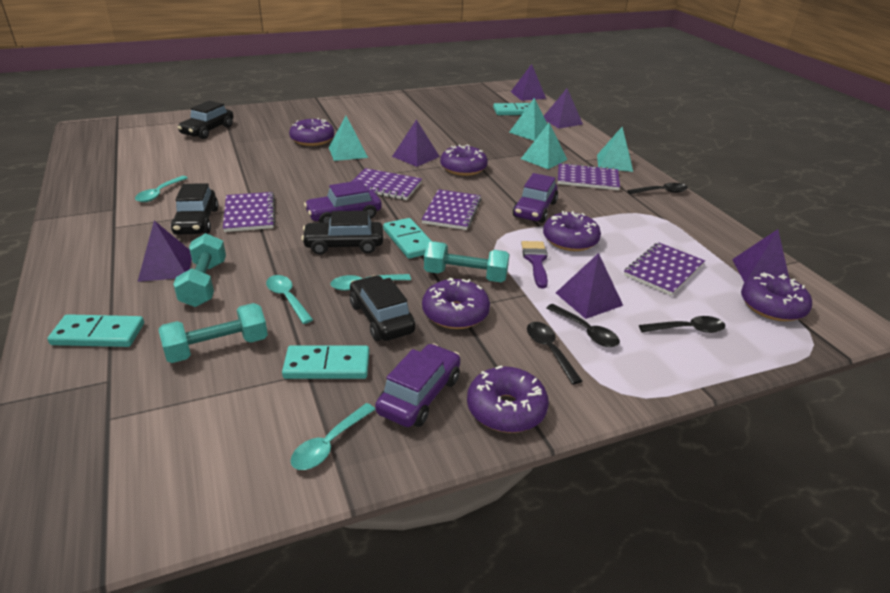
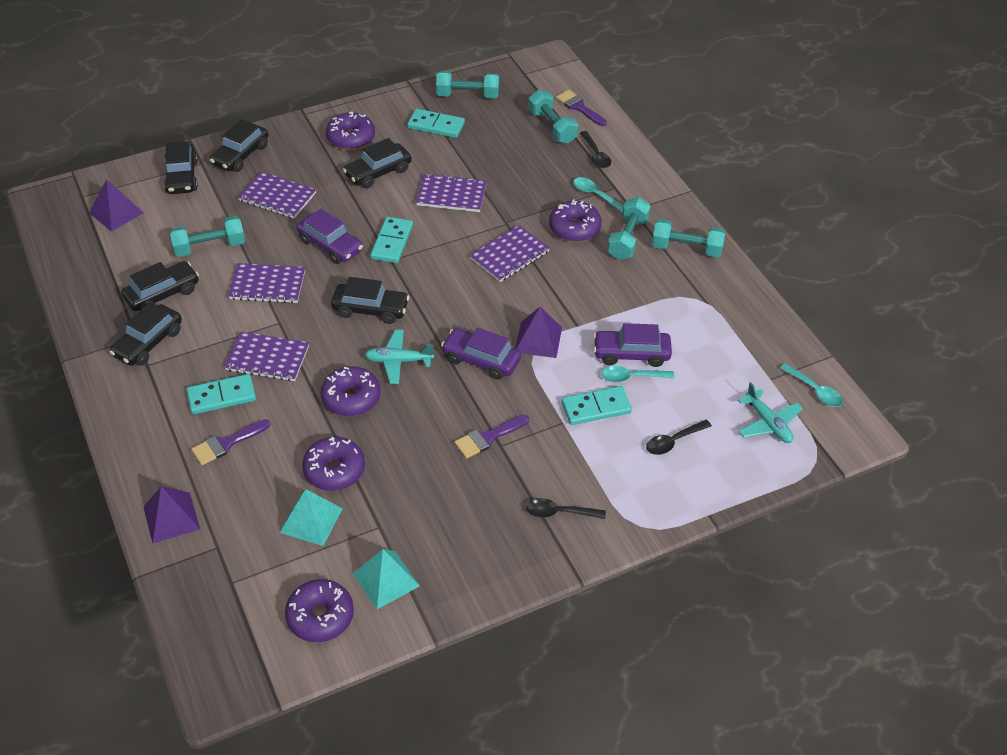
black car: 4 -> 6
black spoon: 4 -> 3
purple brush: 1 -> 3
purple donut: 6 -> 5
purple pyramid: 6 -> 3
turquoise dumbbell: 3 -> 5
turquoise plane: 0 -> 2
turquoise pyramid: 4 -> 2
turquoise spoon: 4 -> 3

